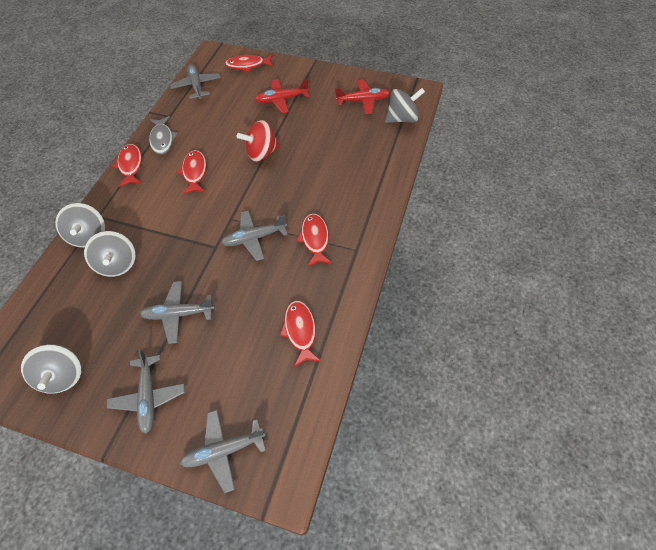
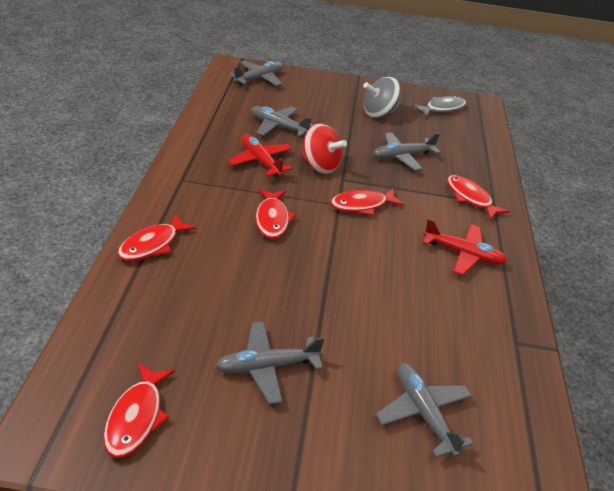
grey spinning top: 4 -> 1

